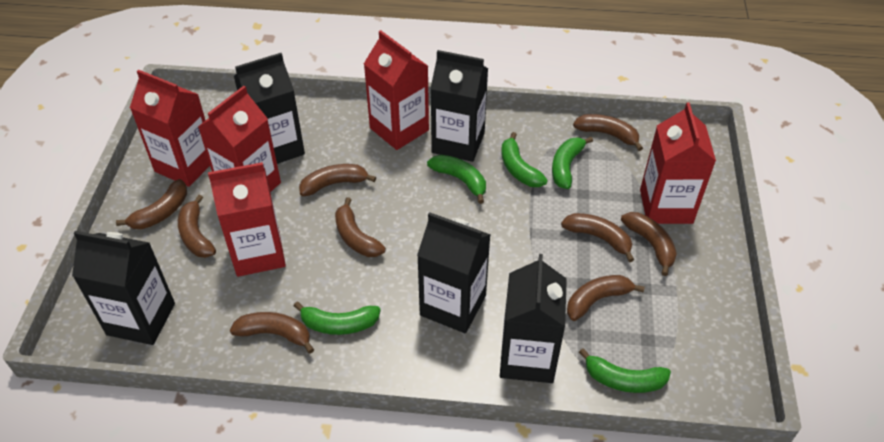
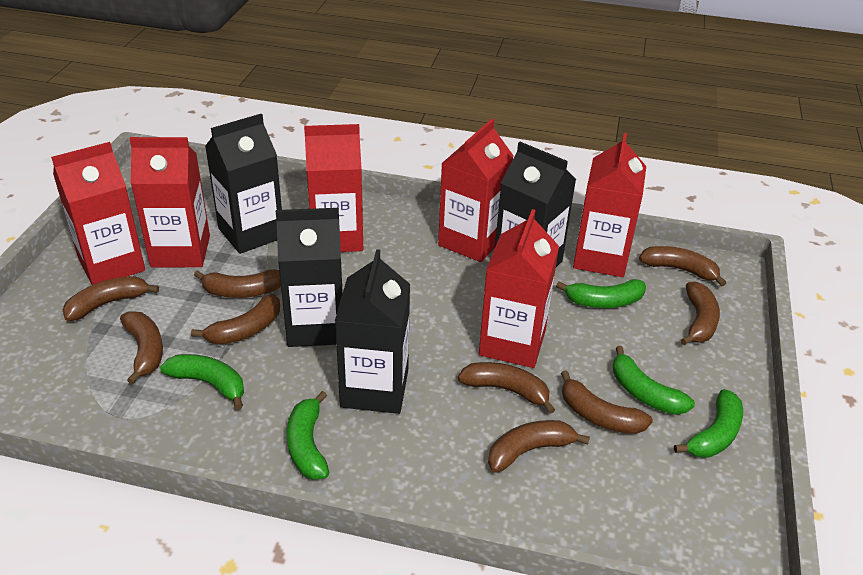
black carton: 5 -> 4
red carton: 5 -> 6

